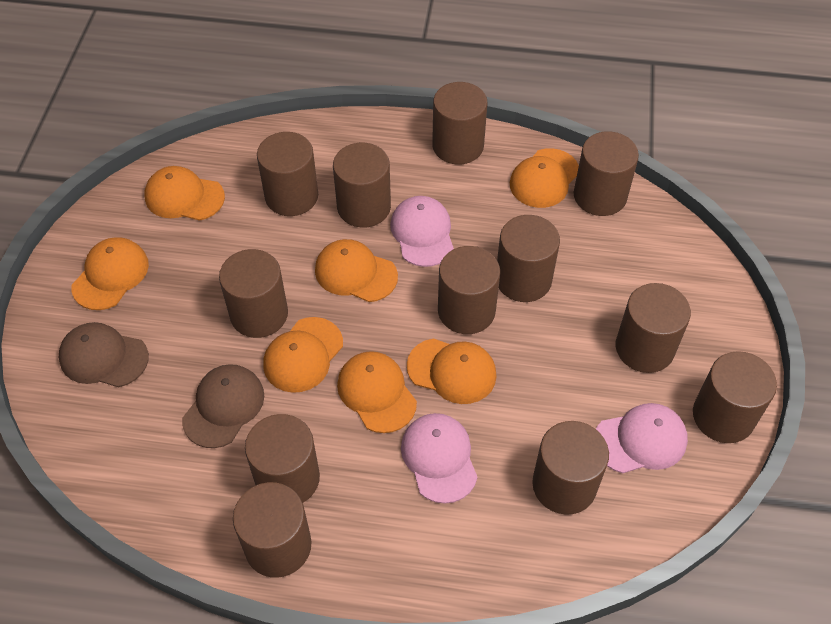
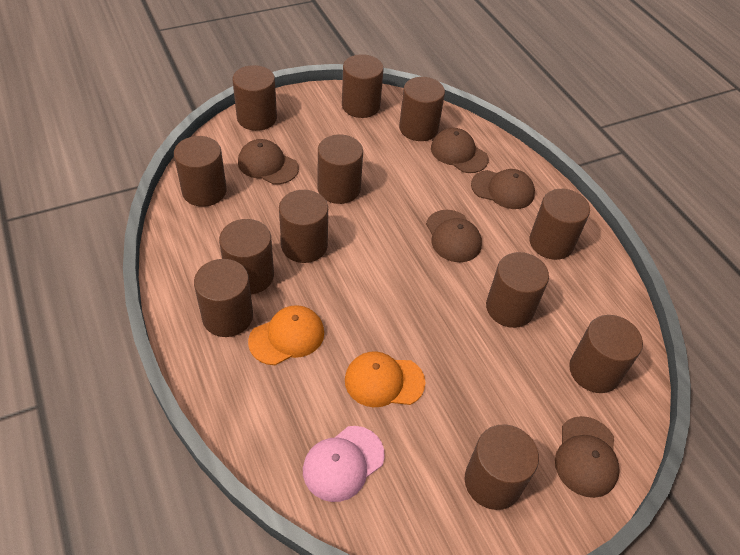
brown cap: 2 -> 5
orange cap: 7 -> 2
pink cap: 3 -> 1

